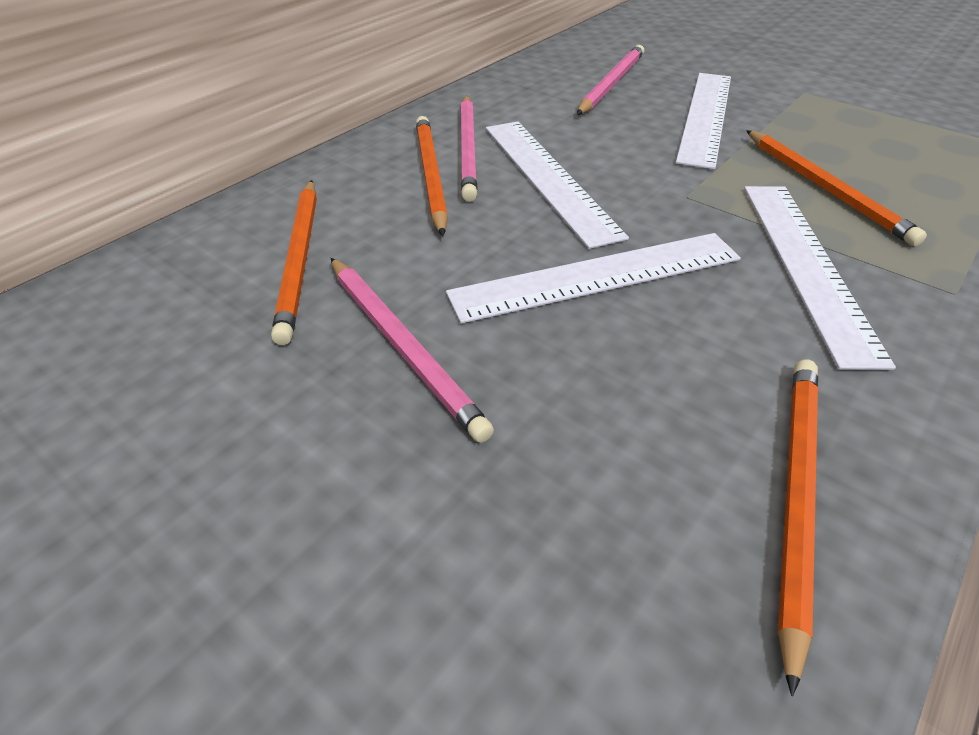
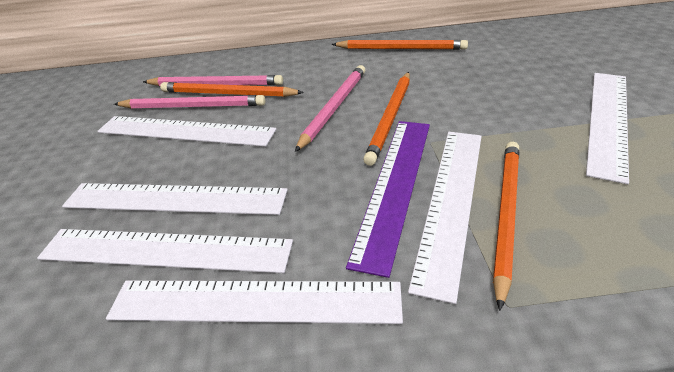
purple ruler: 0 -> 1
white ruler: 4 -> 6

